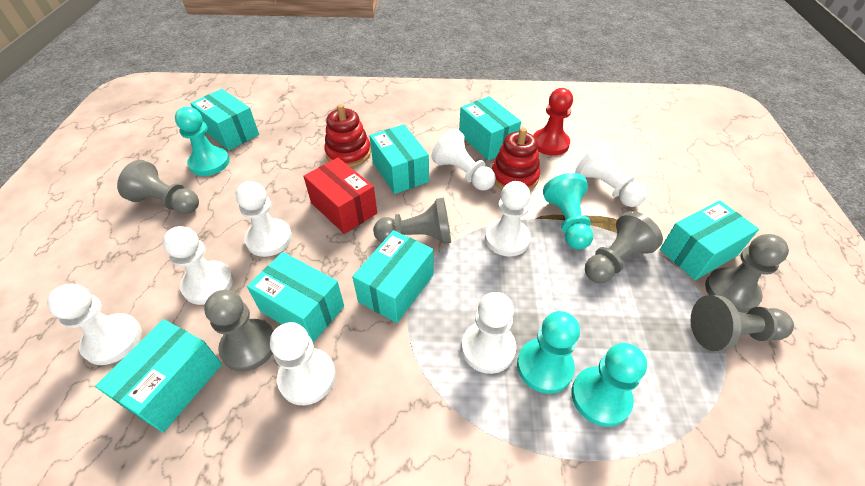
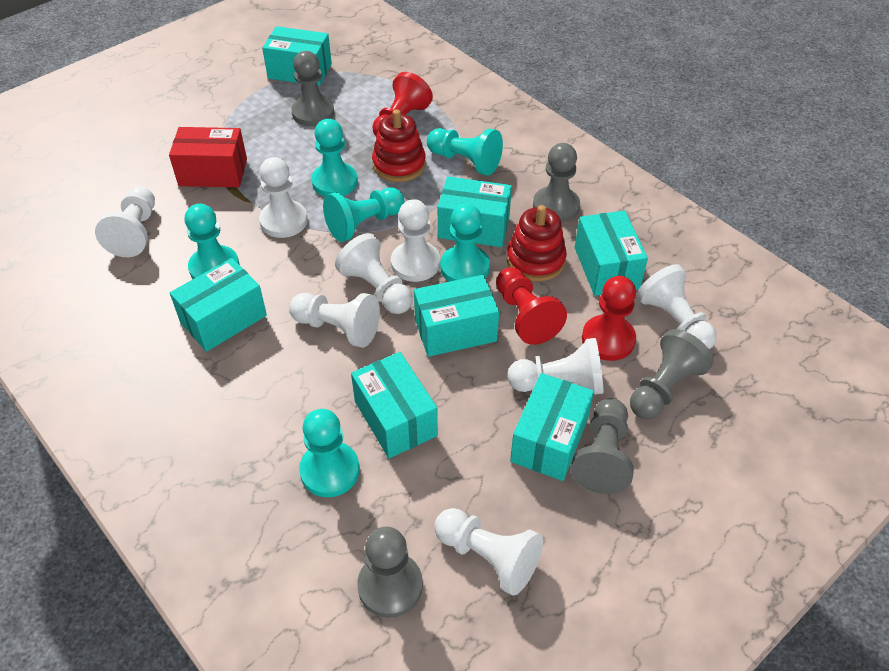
grey pawn: 6 -> 5
red pawn: 1 -> 3
turquoise pawn: 4 -> 6

